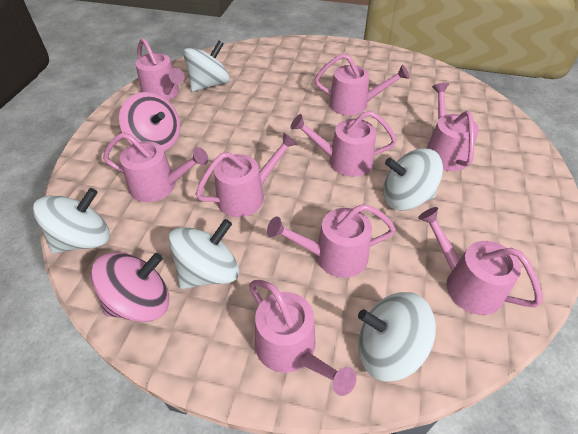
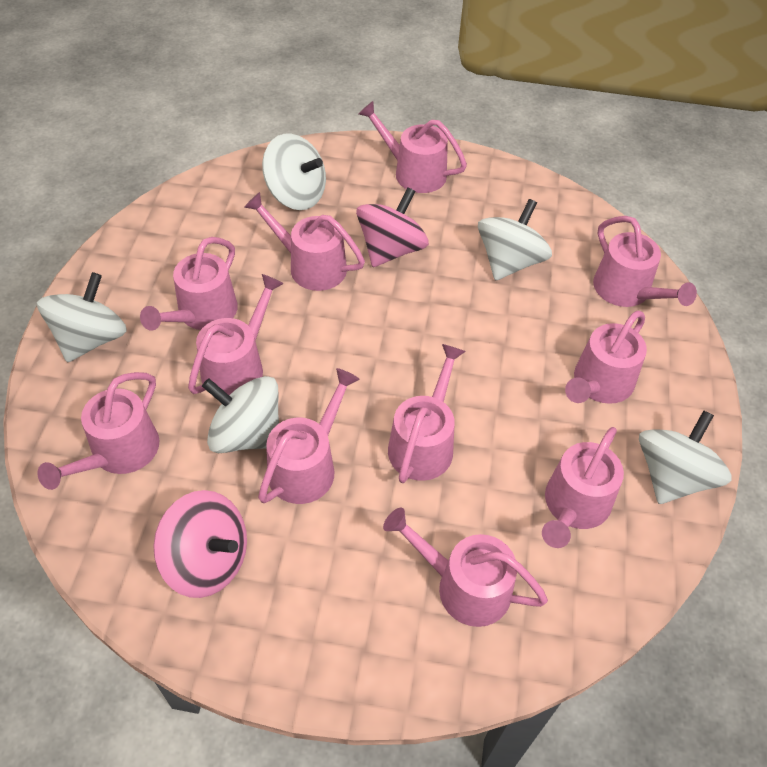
pink watering can: 9 -> 11

